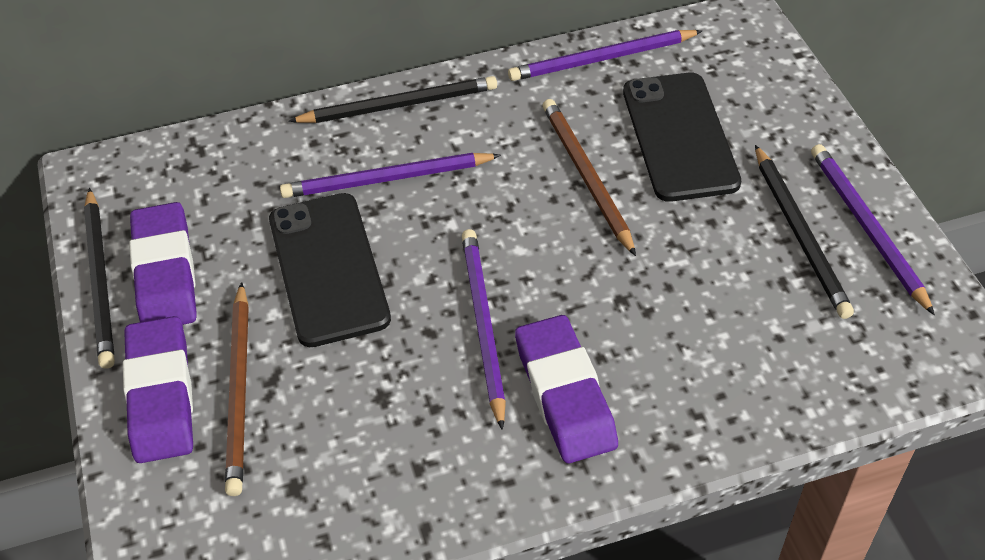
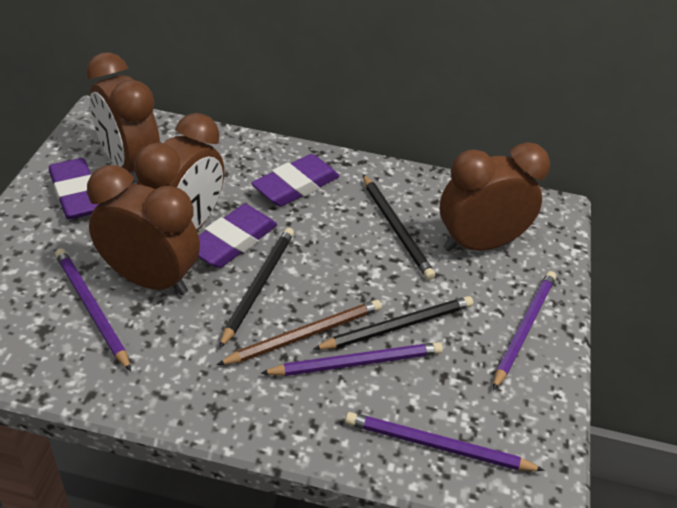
black phone: 2 -> 0
brown clock: 0 -> 4
brown pencil: 2 -> 1

